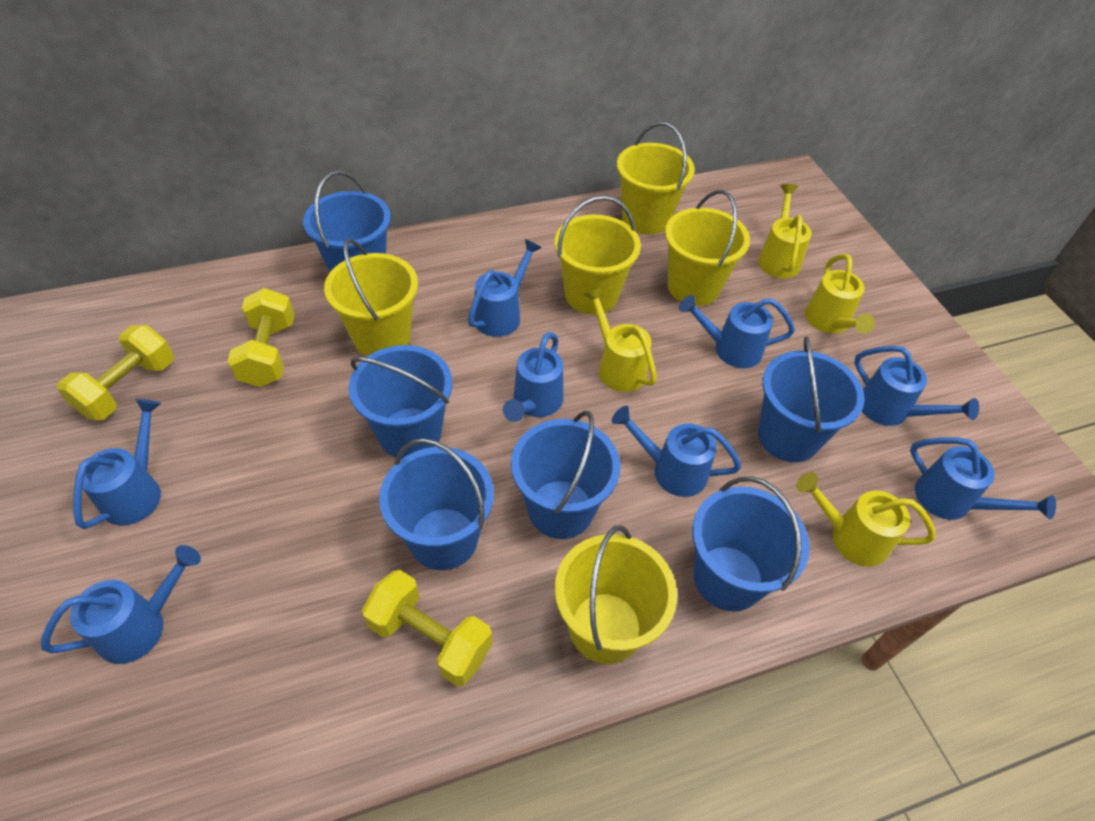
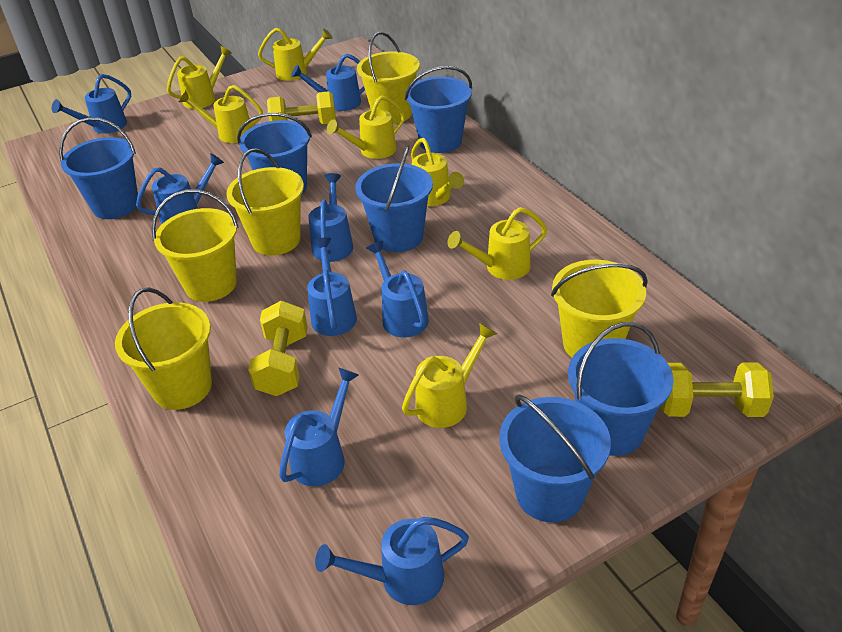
yellow watering can: 4 -> 7

